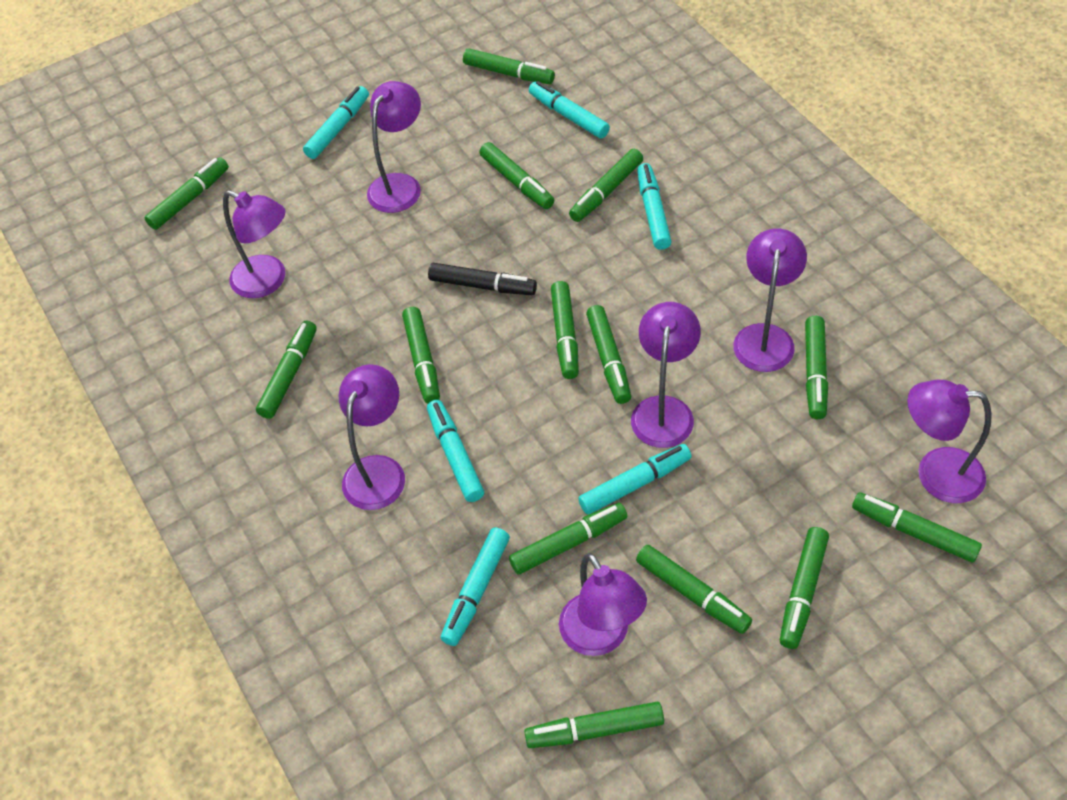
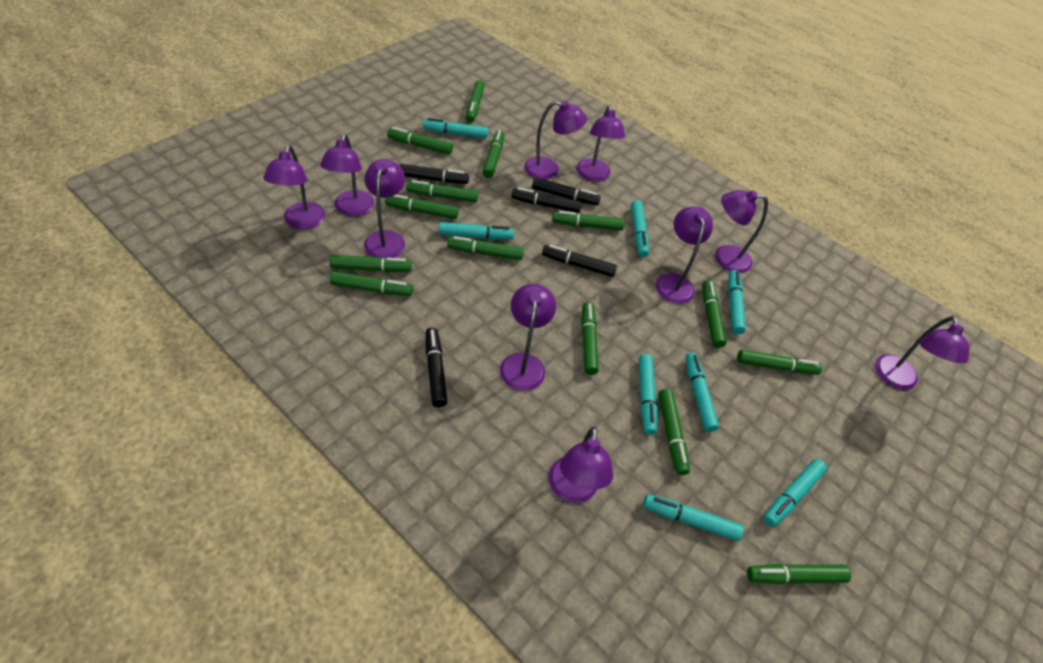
black marker: 1 -> 5
purple lamp: 7 -> 10
turquoise marker: 6 -> 8

